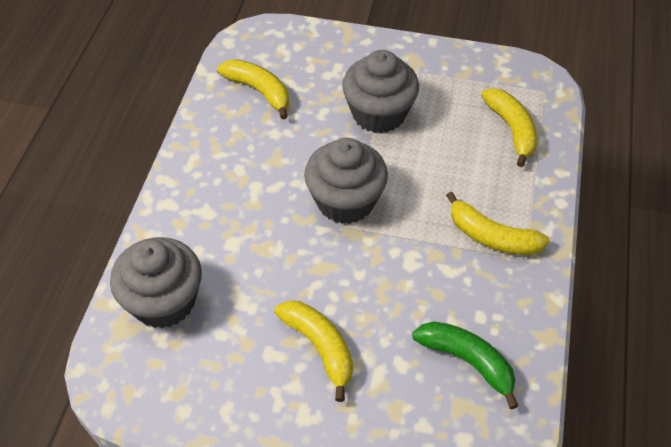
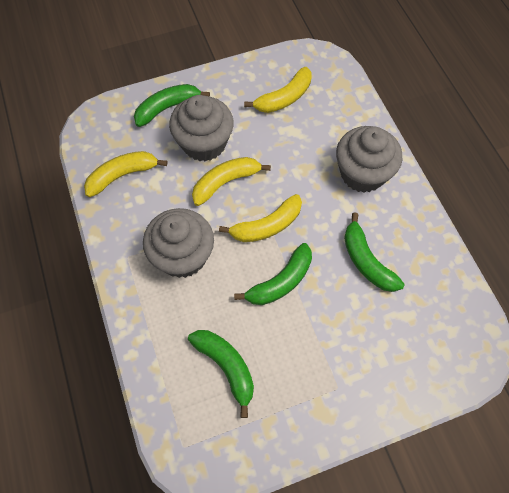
green banana: 1 -> 4

